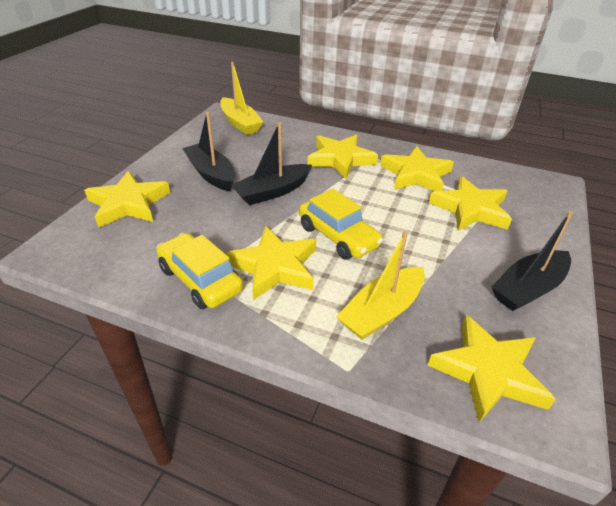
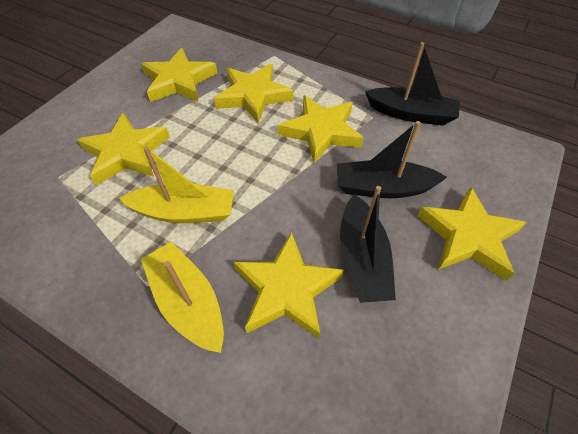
yellow car: 2 -> 0

